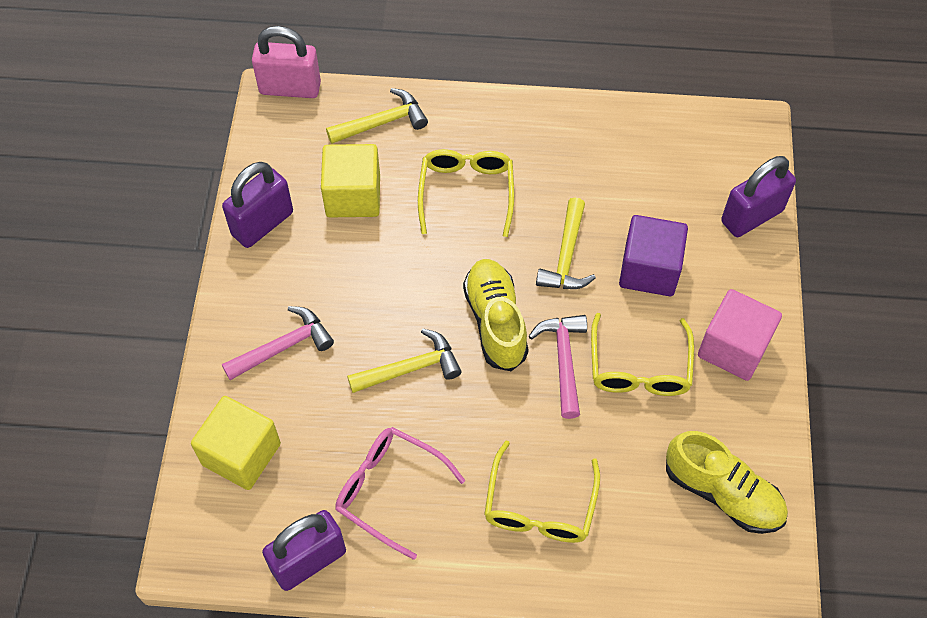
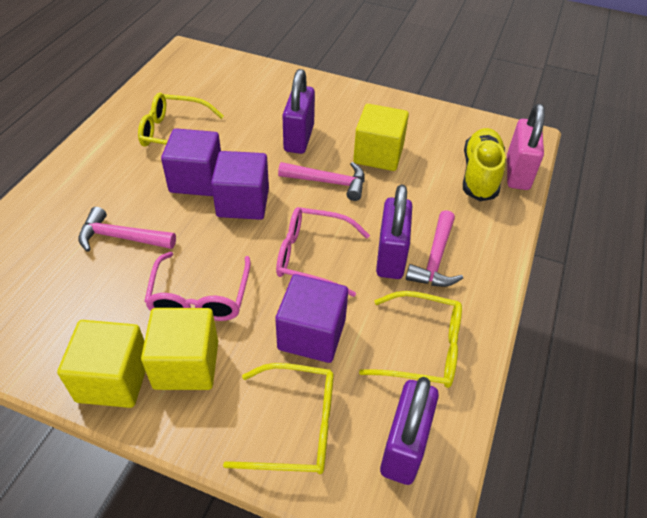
pink cube: 1 -> 0
pink glasses: 1 -> 2
pink hammer: 2 -> 3
purple cube: 1 -> 3
yellow cube: 2 -> 3
yellow hammer: 3 -> 0
yellow shoe: 2 -> 1

